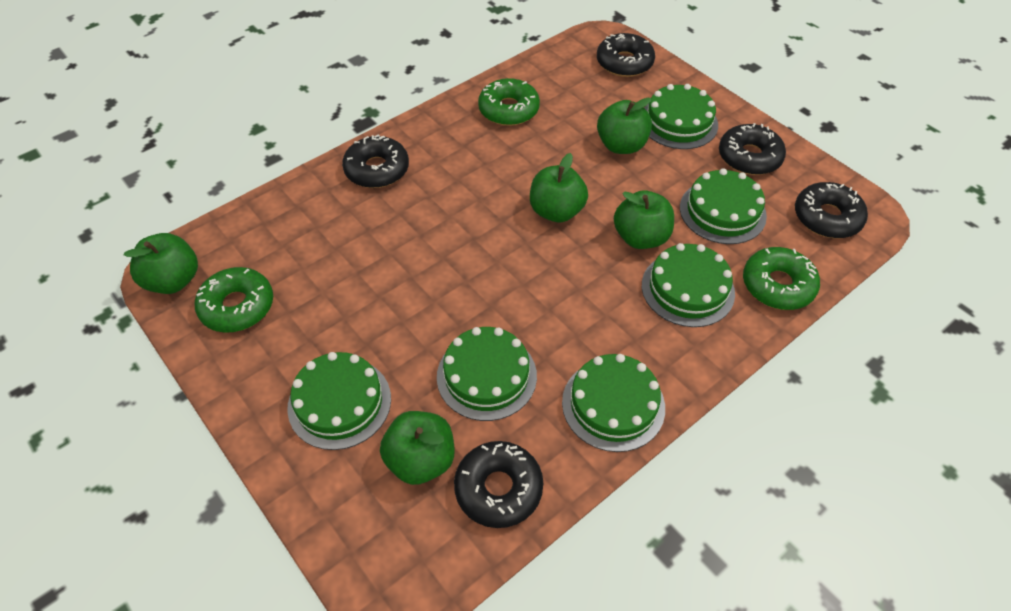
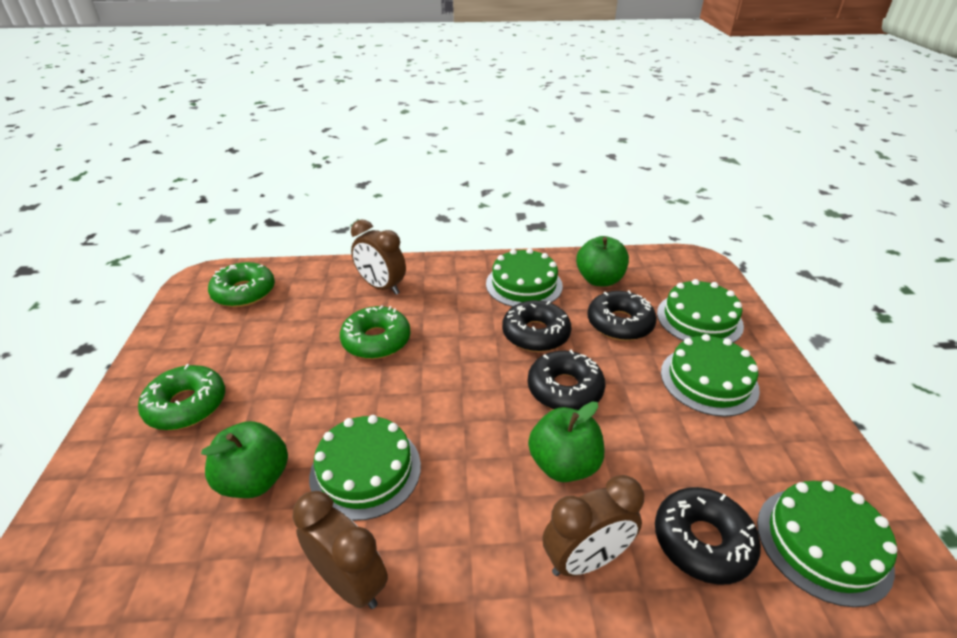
black donut: 5 -> 4
brown clock: 0 -> 3
green apple: 5 -> 3
green cake: 6 -> 5

